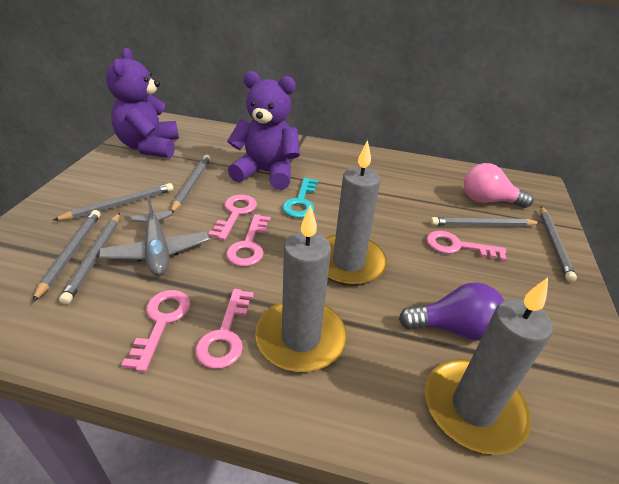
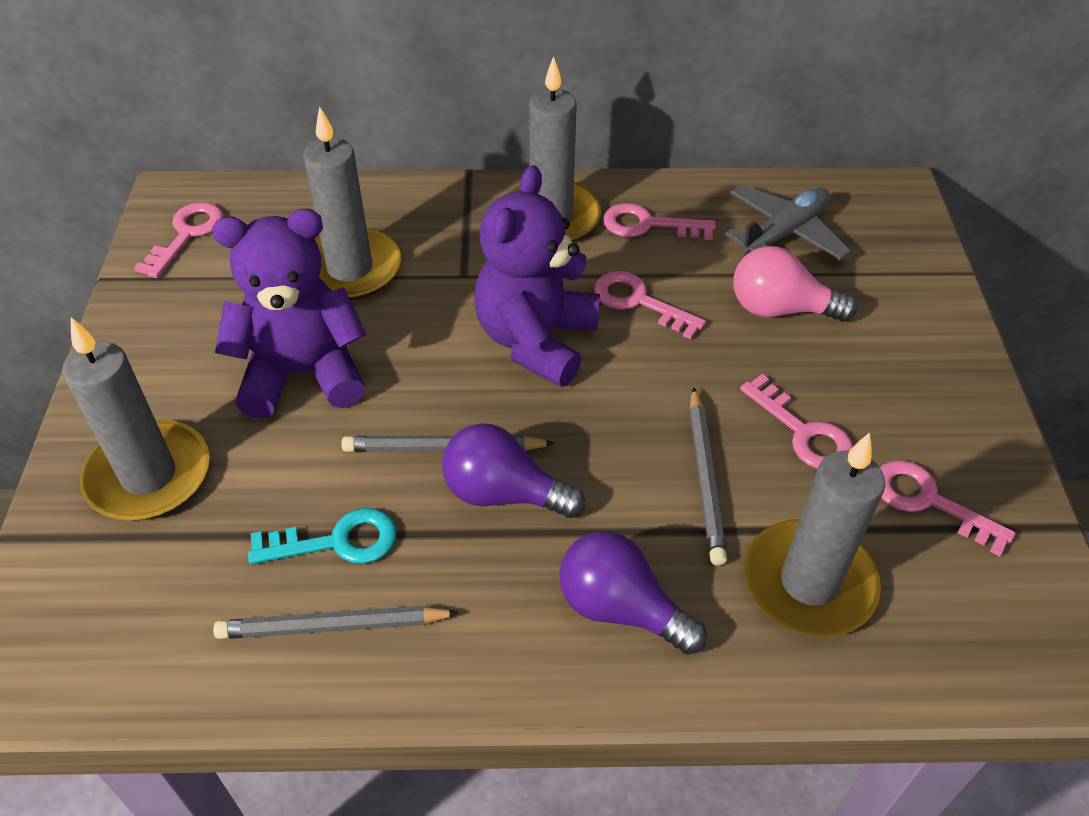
grey candle: 3 -> 4
grey pencil: 6 -> 3
purple light bulb: 1 -> 2

